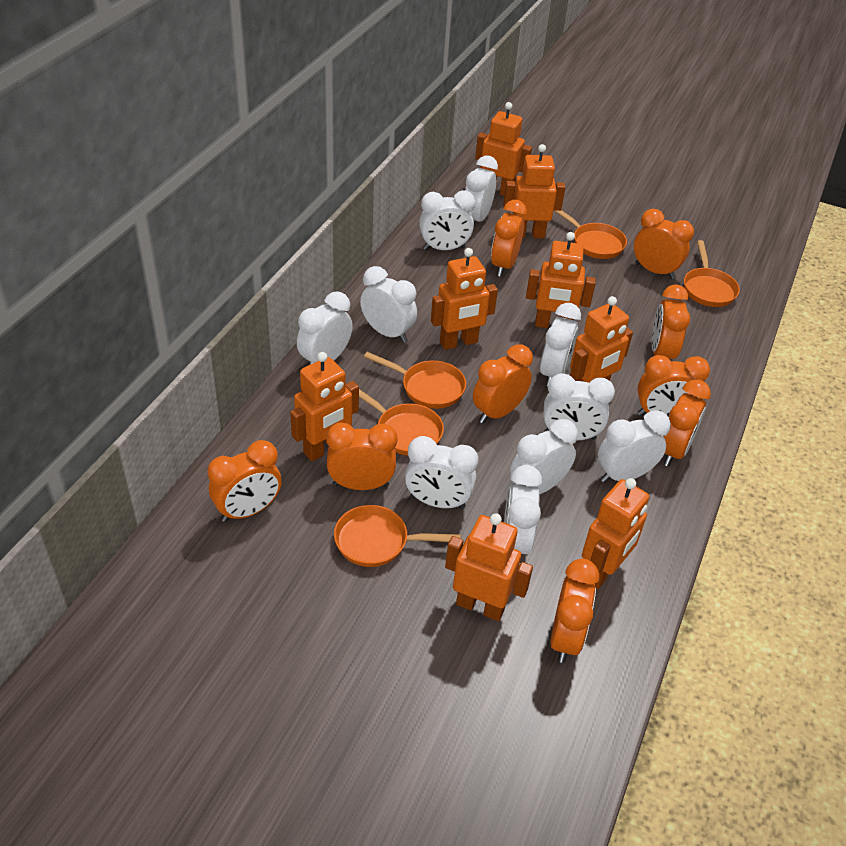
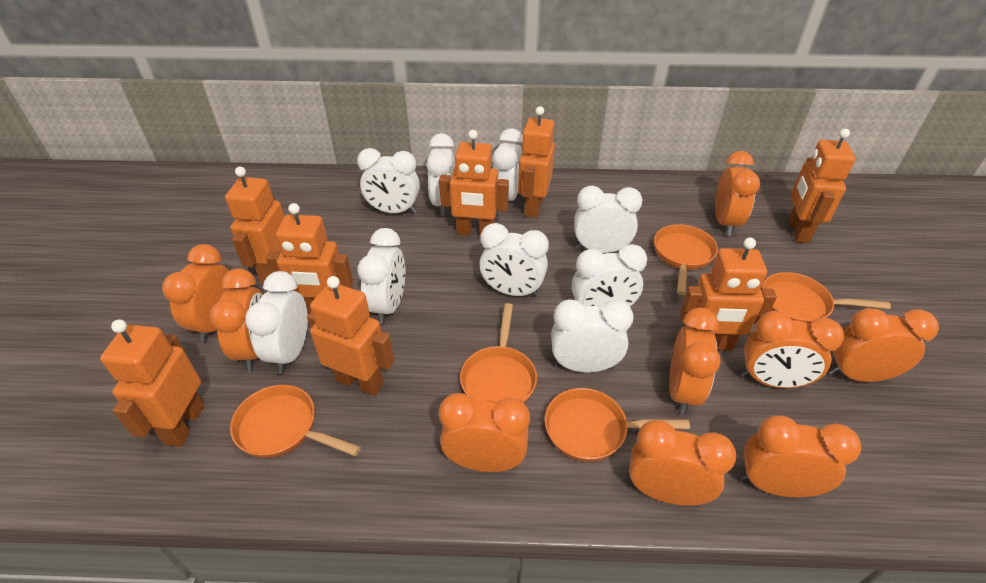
white clock: 10 -> 9

